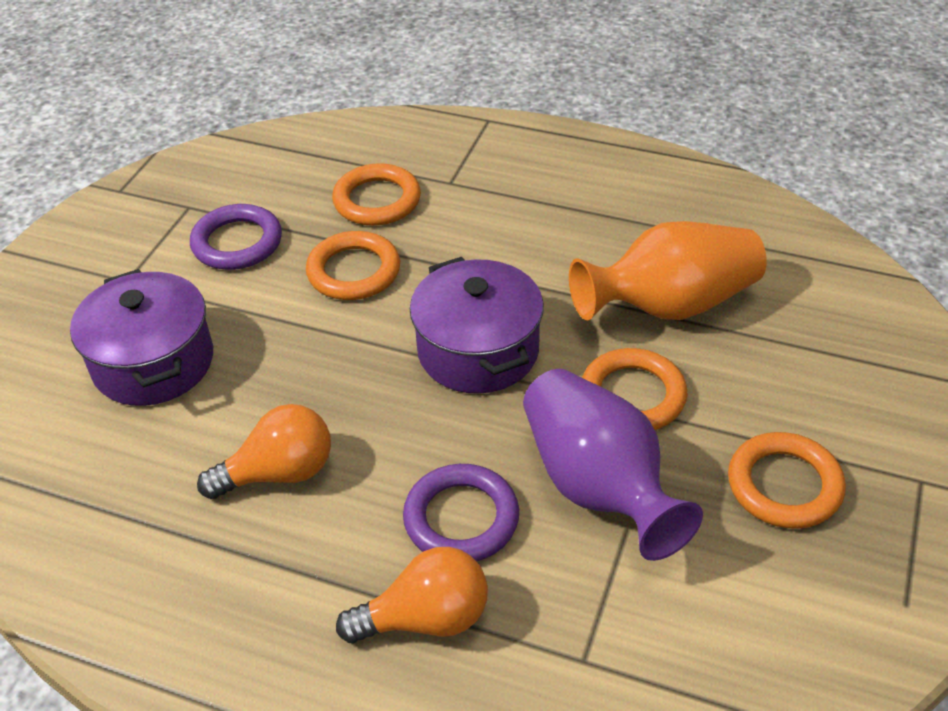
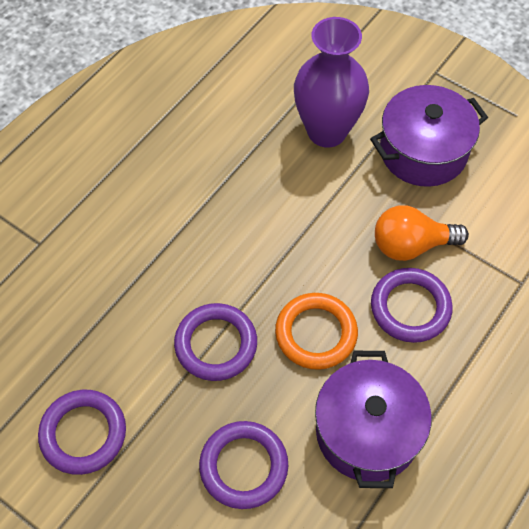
orange light bulb: 2 -> 1
orange ring: 4 -> 1
orange vase: 1 -> 0
purple ring: 2 -> 4

